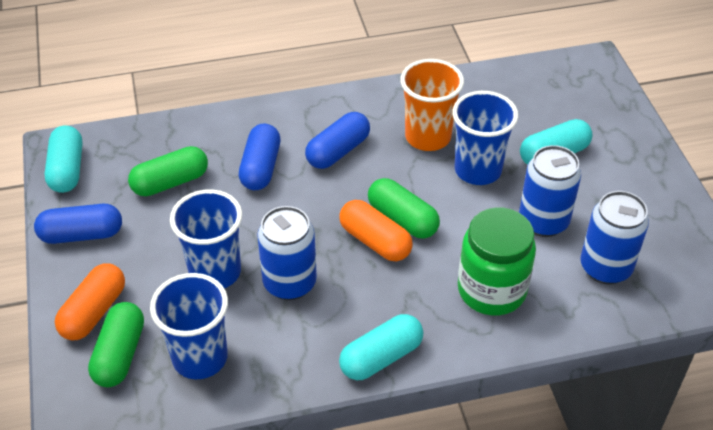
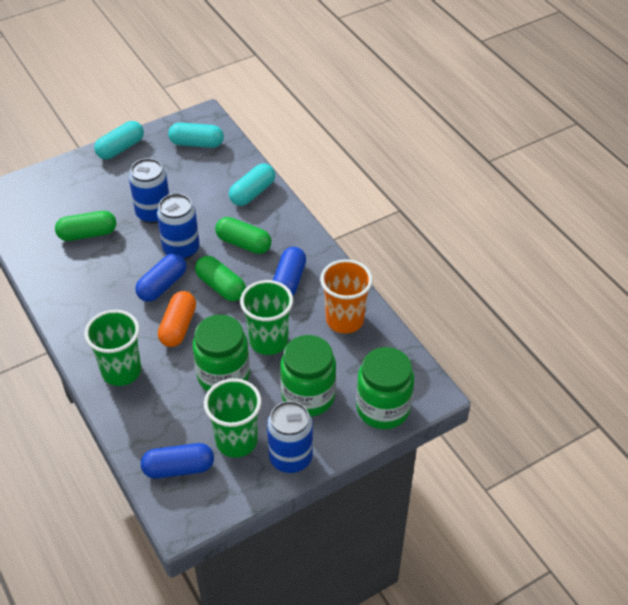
blue cup: 3 -> 0
green cup: 0 -> 3
green jar: 1 -> 3
orange capsule: 2 -> 1

